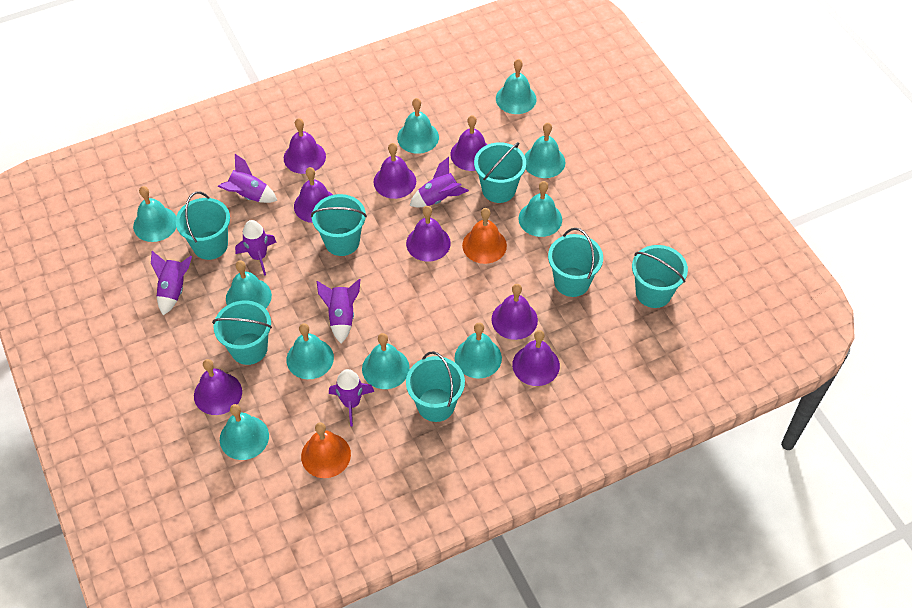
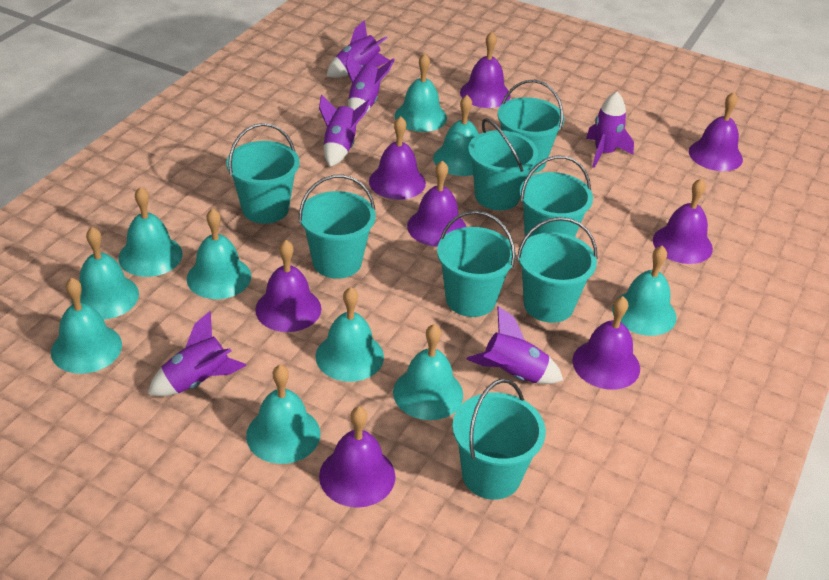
orange bell: 2 -> 0
turquoise bucket: 7 -> 8

